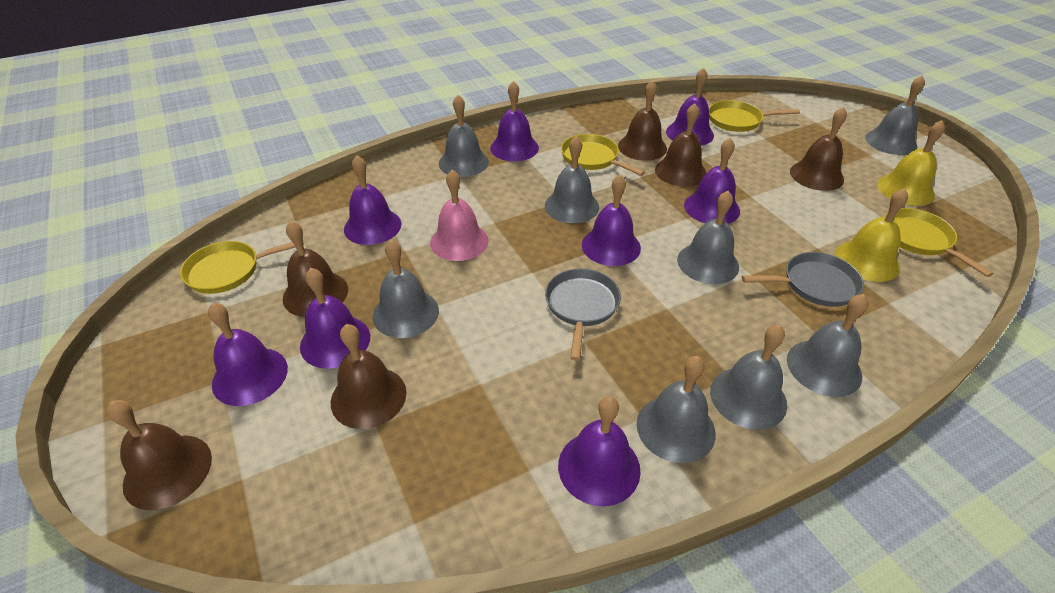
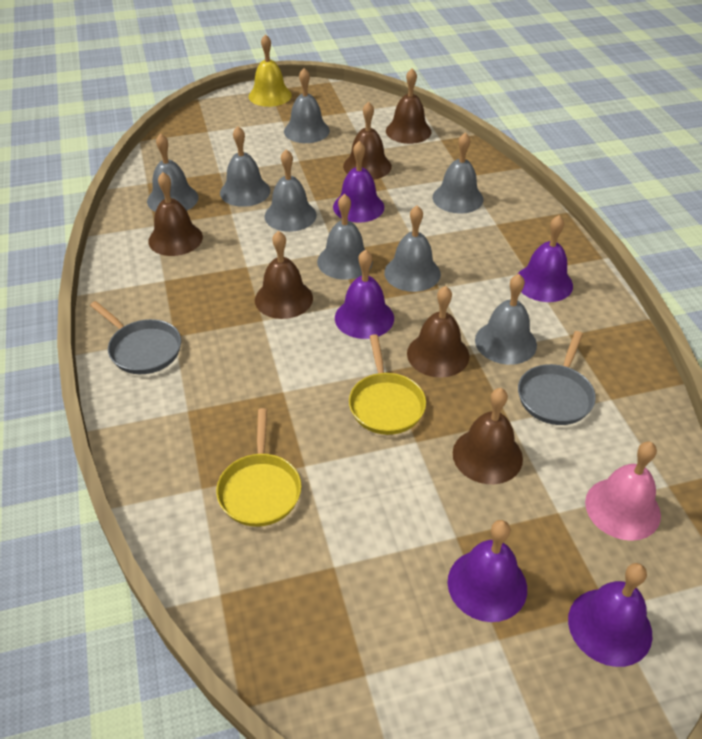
purple bell: 8 -> 5
yellow bell: 2 -> 1
yellow pan: 4 -> 2

